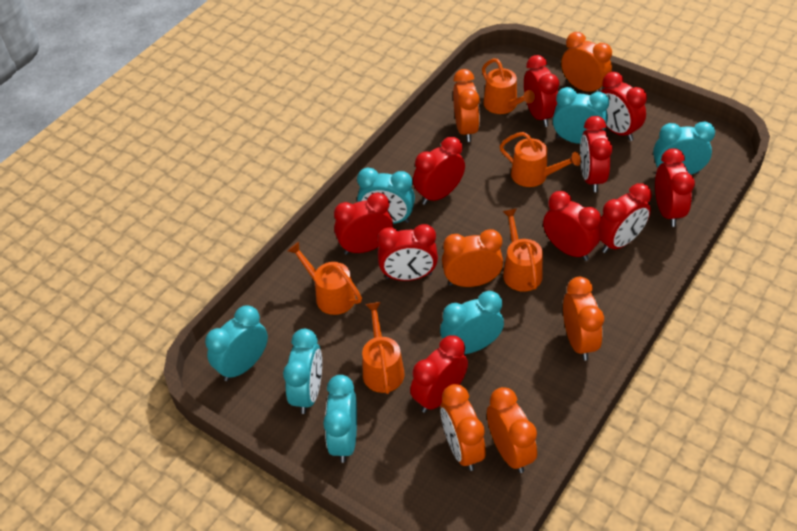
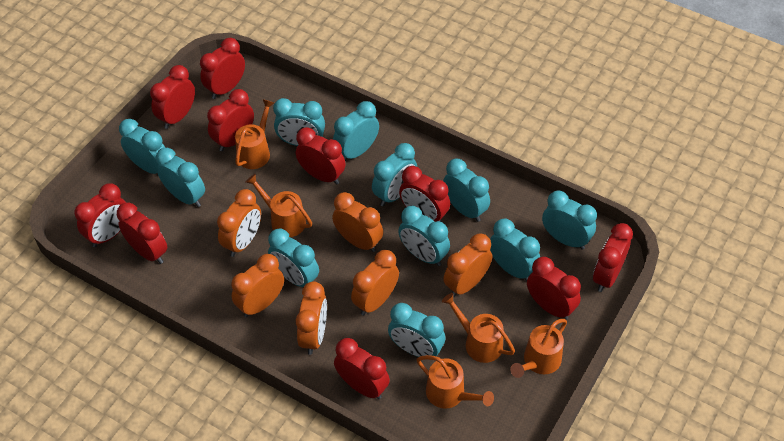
turquoise clock: 7 -> 11

